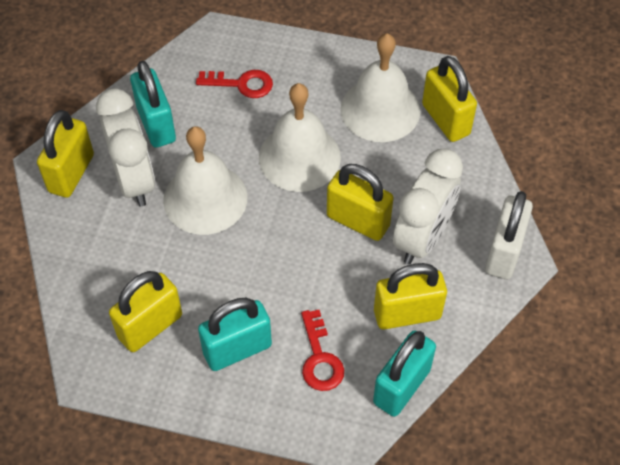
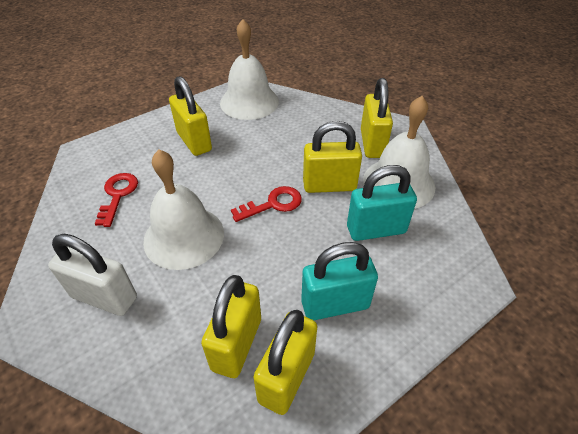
turquoise padlock: 3 -> 2
white clock: 2 -> 0

